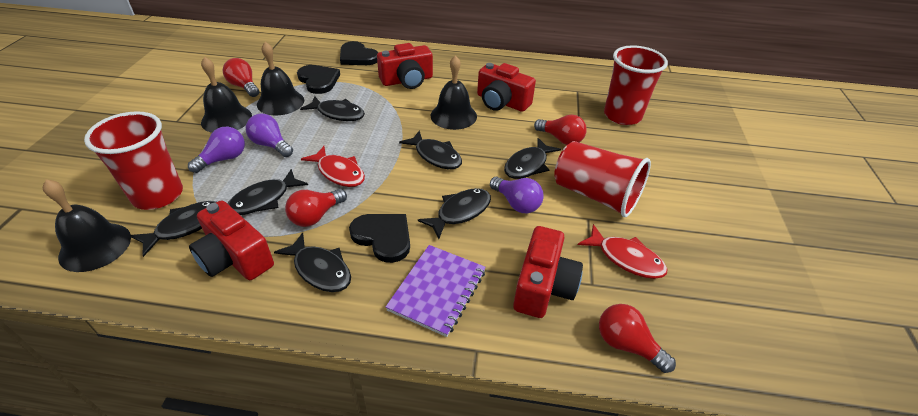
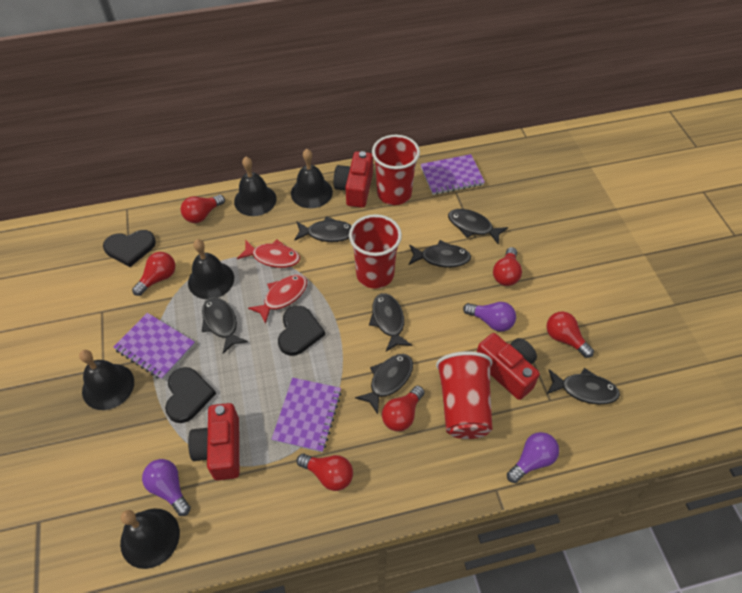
black bell: 4 -> 5
purple notebook: 1 -> 3
red camera: 4 -> 3
red light bulb: 4 -> 6

